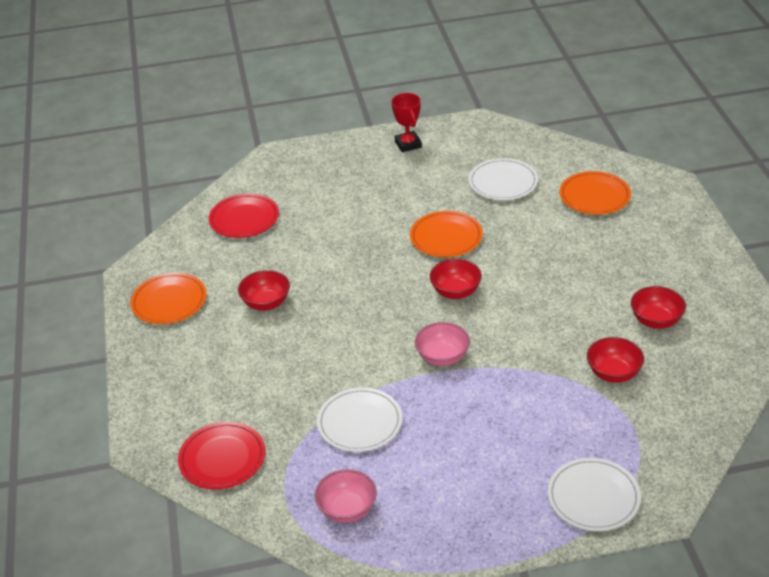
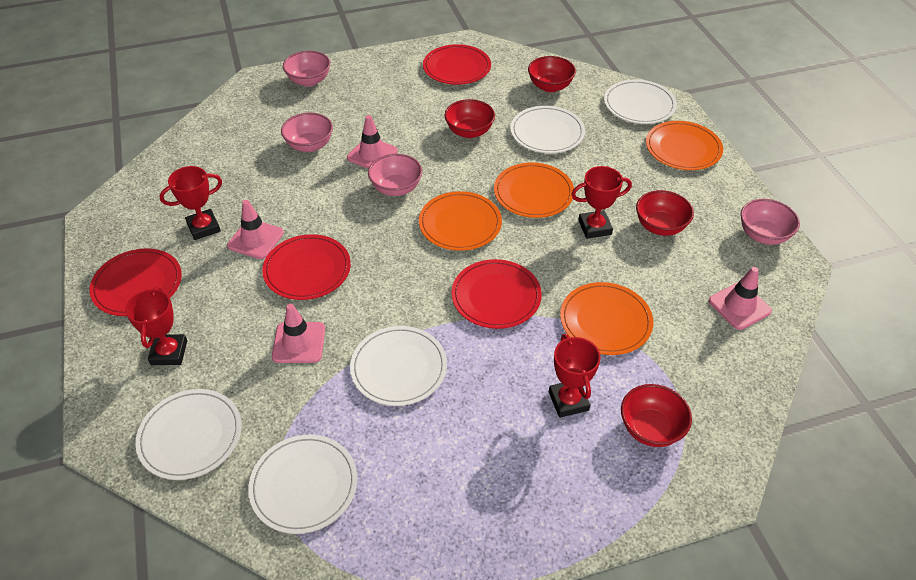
orange plate: 3 -> 4
pink bowl: 2 -> 4
pink traffic cone: 0 -> 4
red plate: 2 -> 4
red trophy: 1 -> 4
white plate: 3 -> 5

